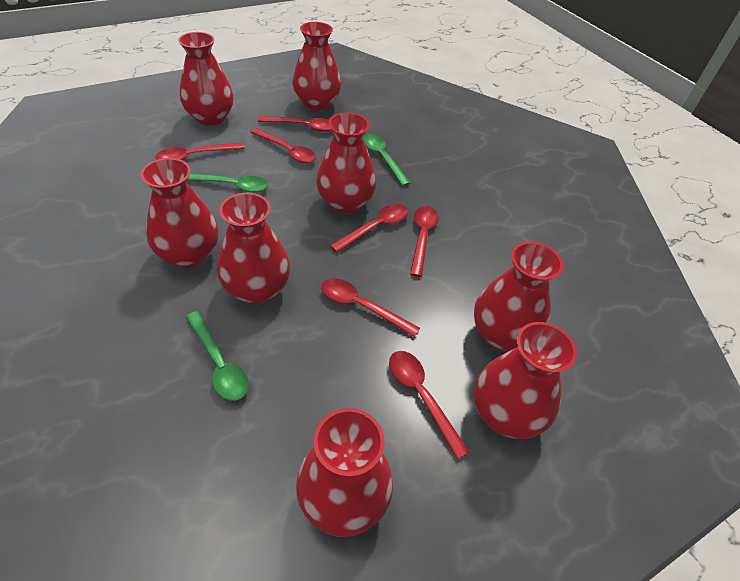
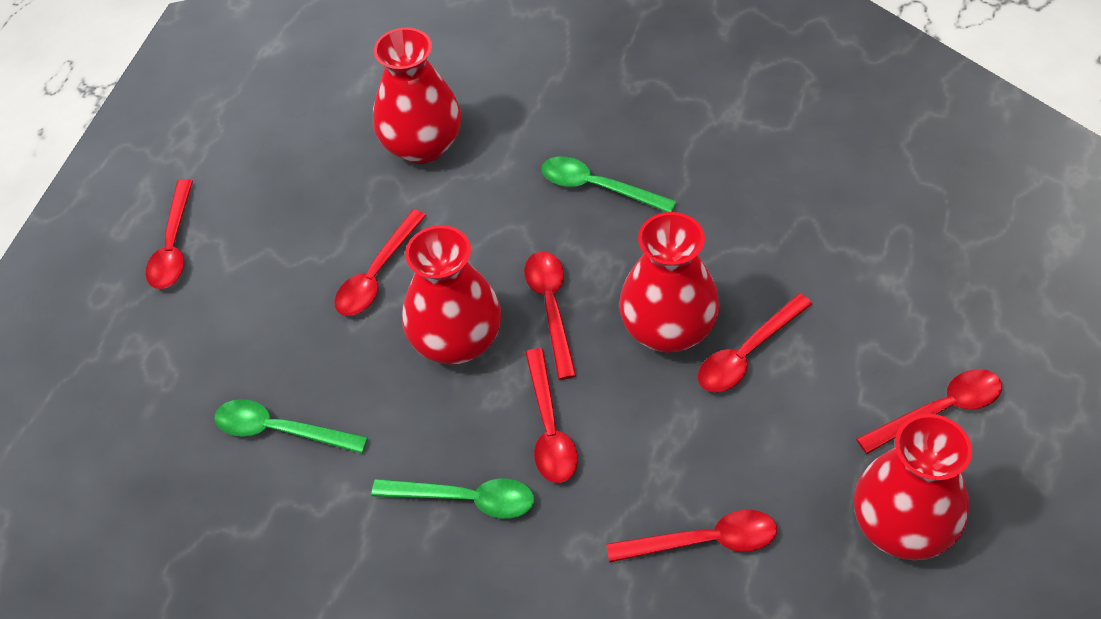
red vase: 8 -> 4

